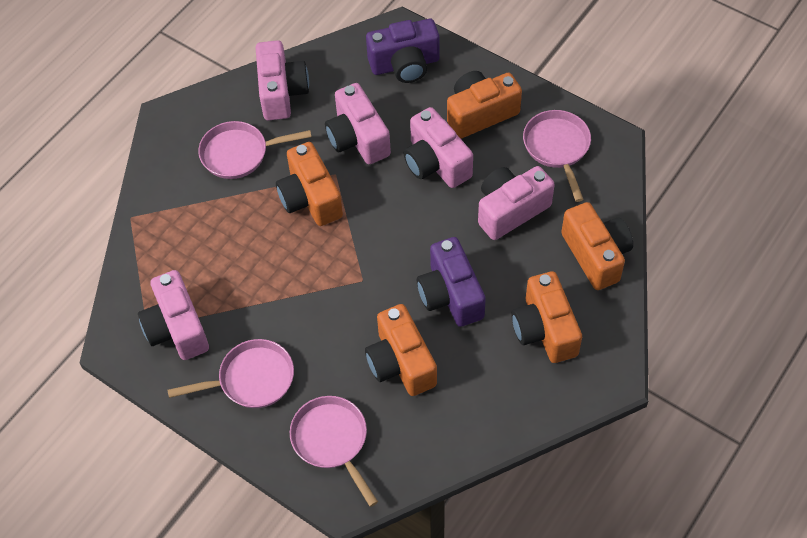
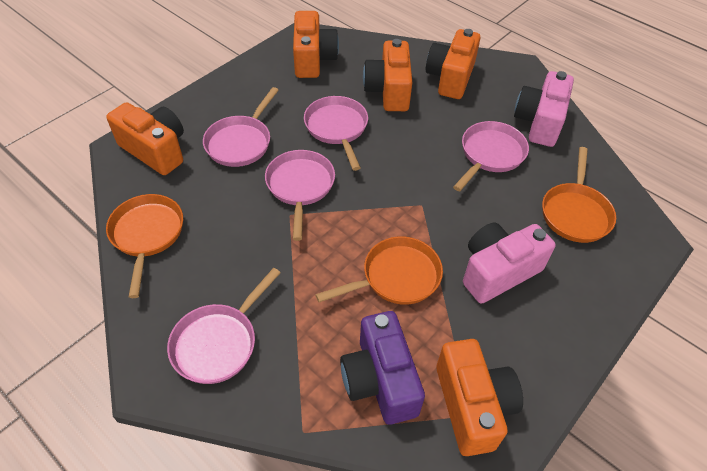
orange pan: 0 -> 3
pink camera: 5 -> 2
pink pan: 4 -> 5
purple camera: 2 -> 1

